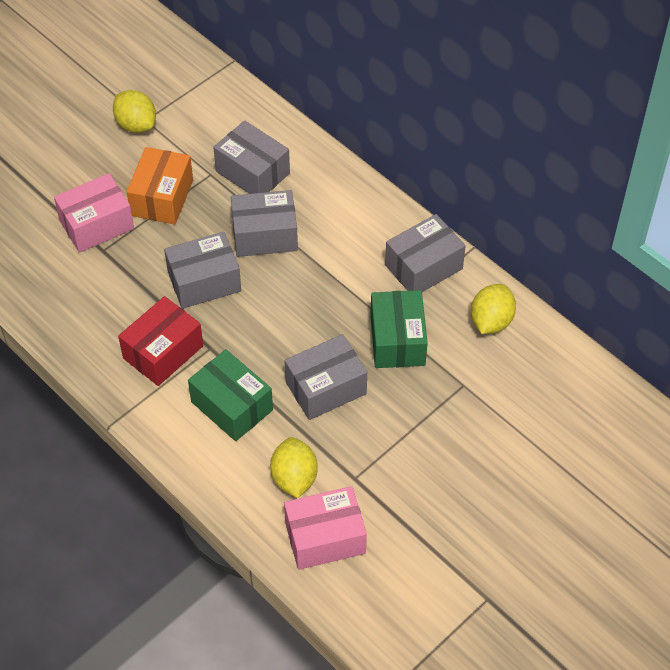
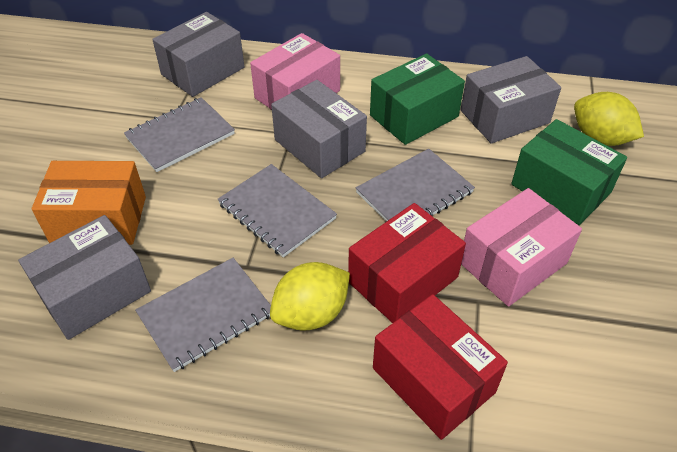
grey box: 5 -> 4
grey notebook: 0 -> 4
red box: 1 -> 2
yellow lemon: 3 -> 2

